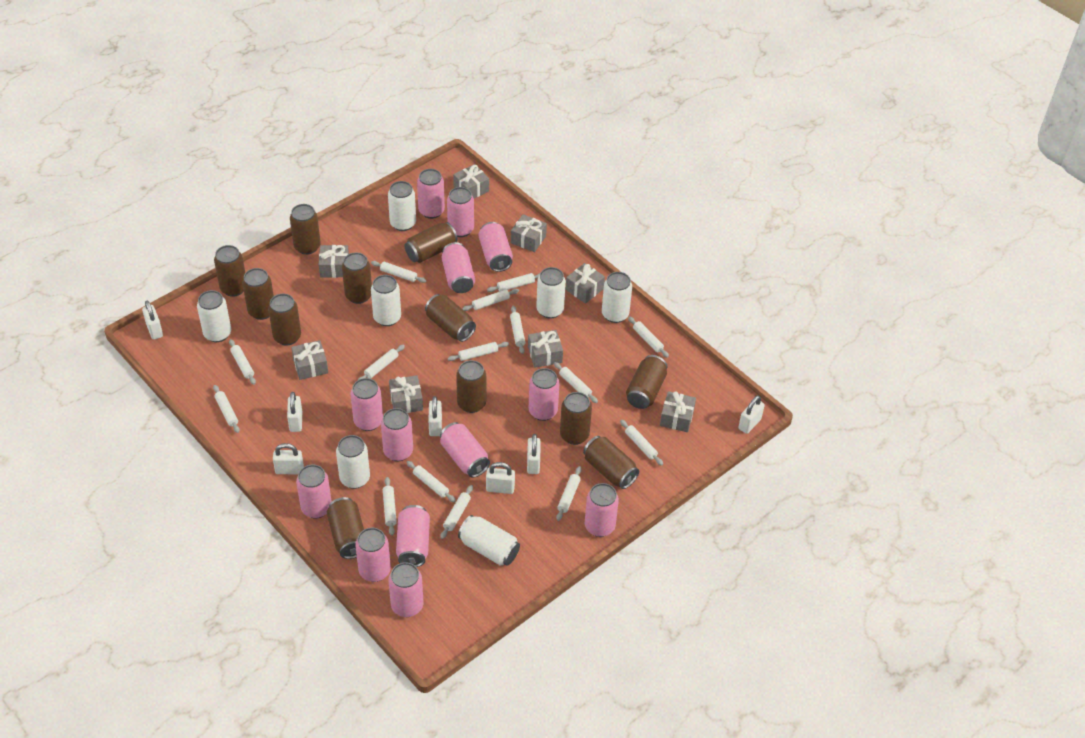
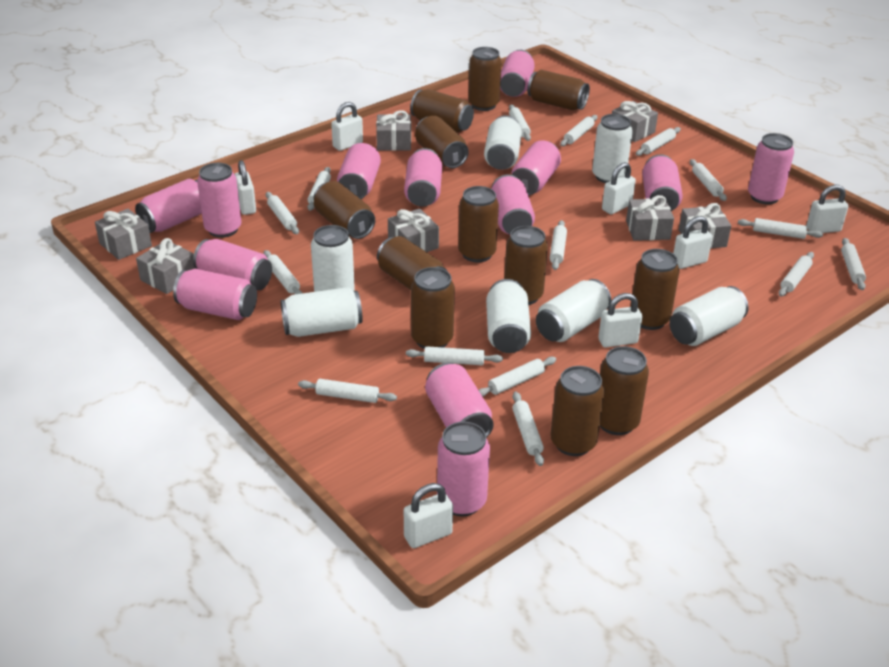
grey gift: 8 -> 7

